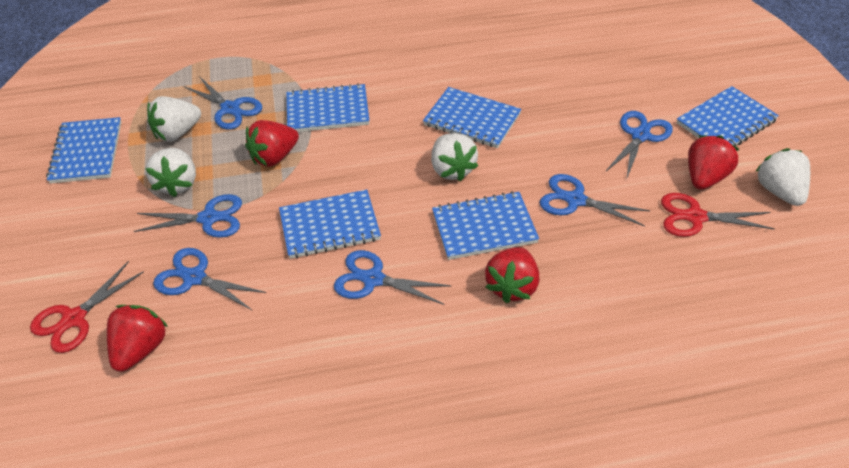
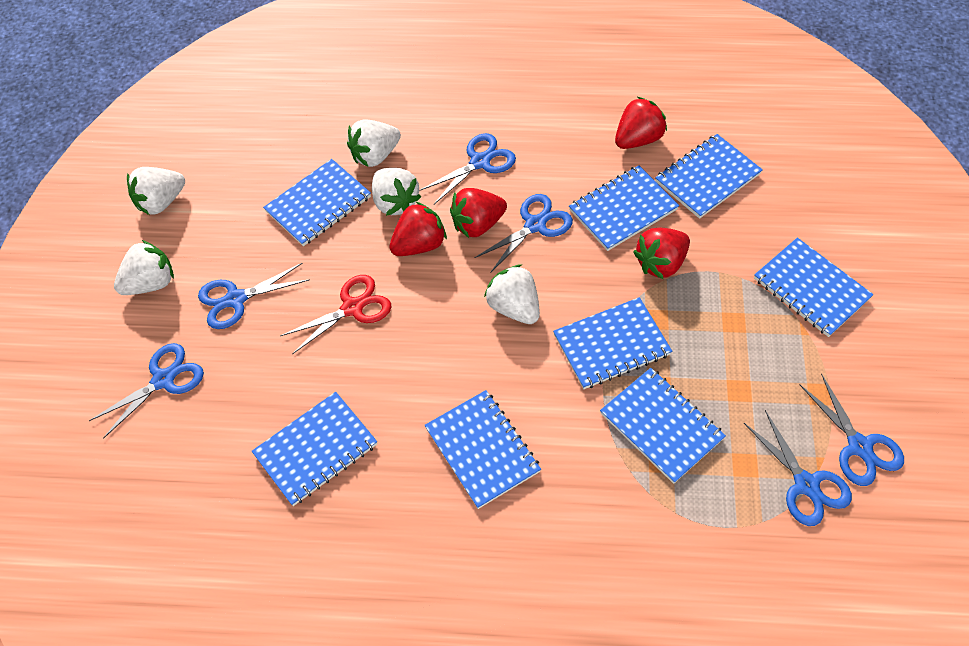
blue notebook: 6 -> 8
red scissors: 2 -> 1
white strawberry: 4 -> 5

